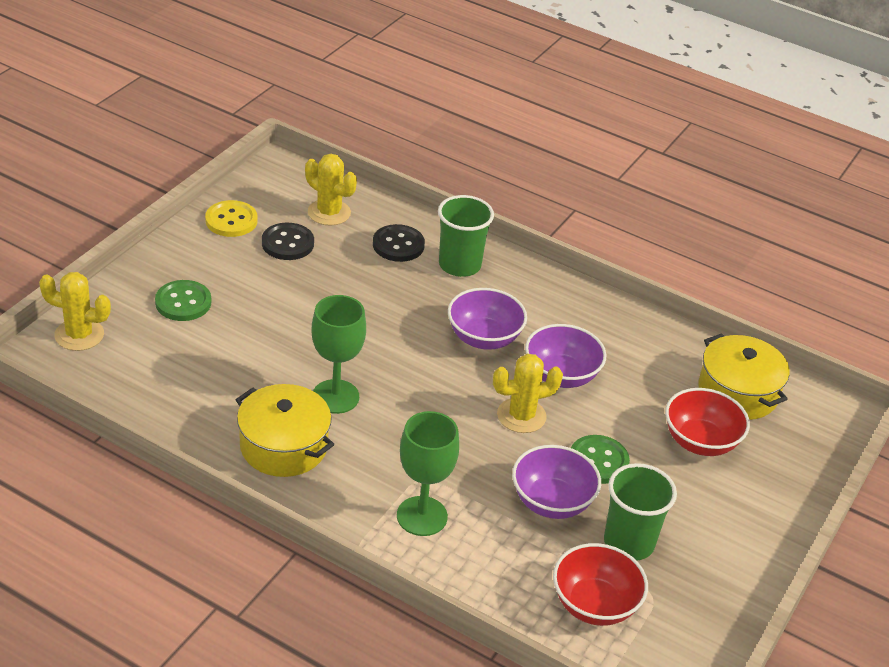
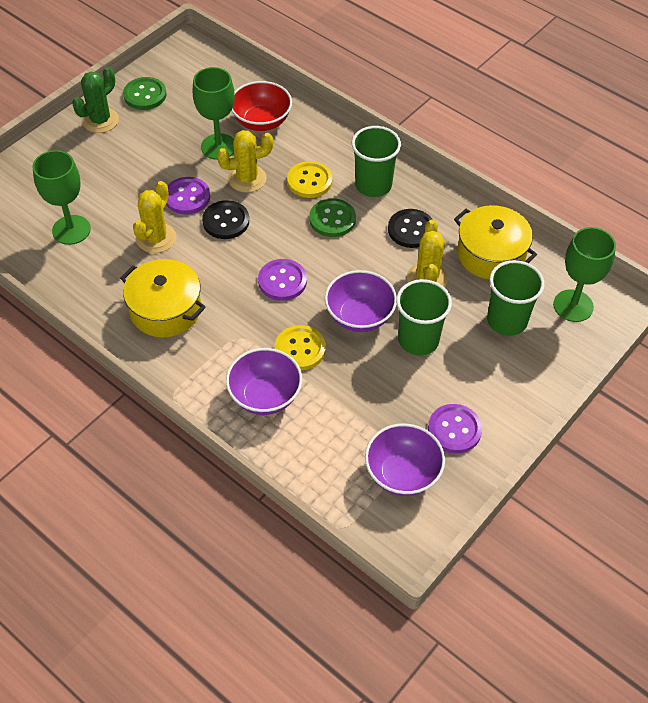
green cactus: 0 -> 1
green cup: 2 -> 3
green goblet: 2 -> 3
purple button: 0 -> 3
red bowl: 2 -> 1
yellow button: 1 -> 2

